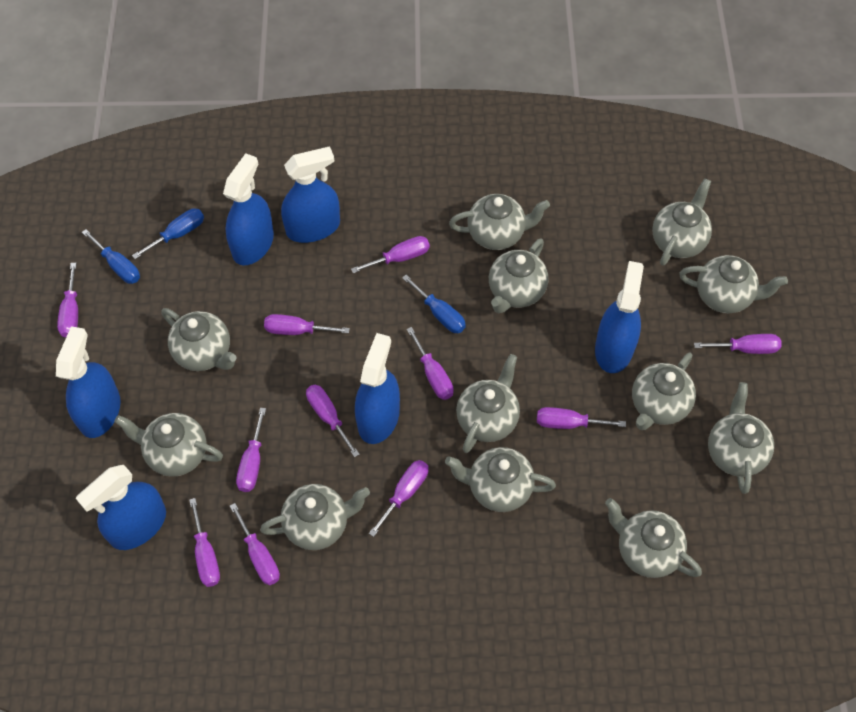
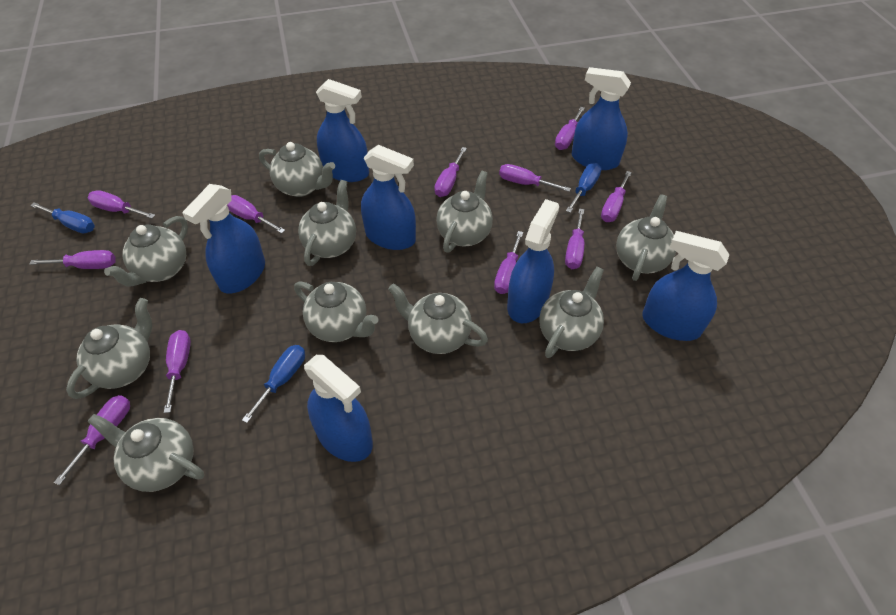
blue spray bottle: 6 -> 7
grey teapot: 12 -> 10

